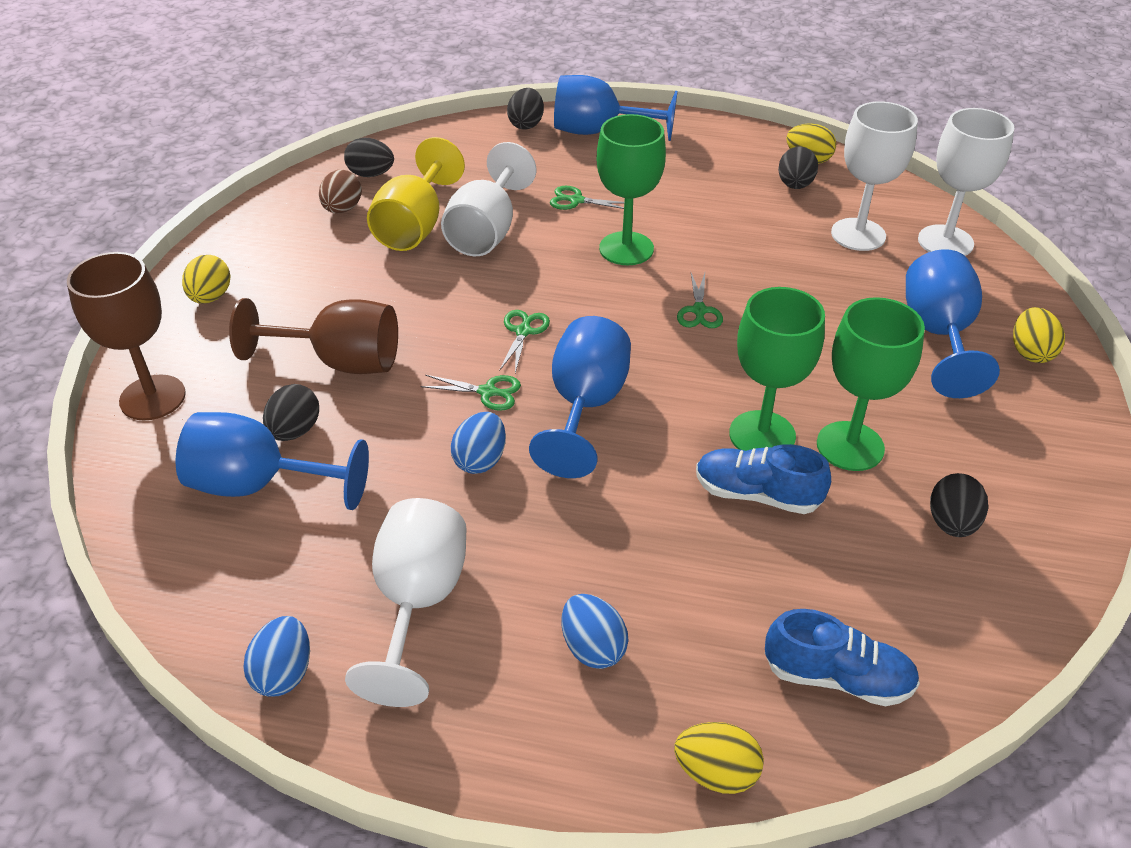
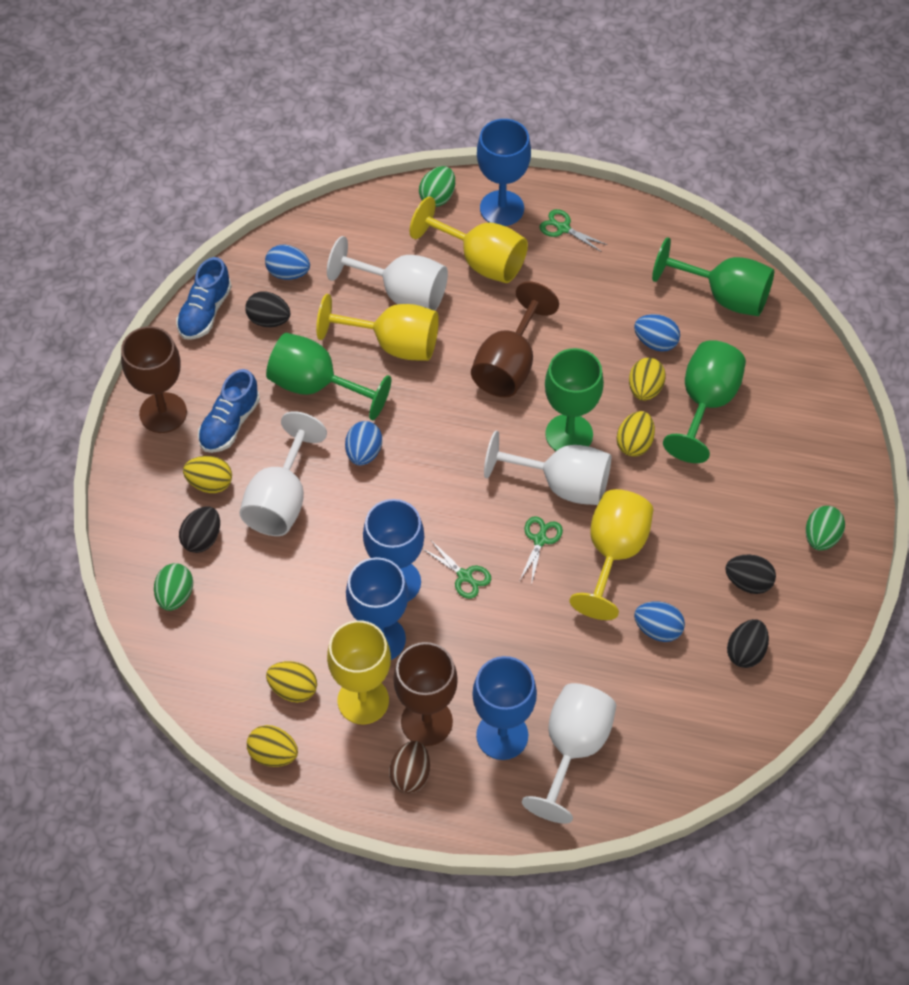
black egg: 5 -> 4
blue egg: 3 -> 4
brown goblet: 2 -> 3
green egg: 0 -> 3
green goblet: 3 -> 4
green scissors: 4 -> 3
yellow egg: 4 -> 5
yellow goblet: 1 -> 4

